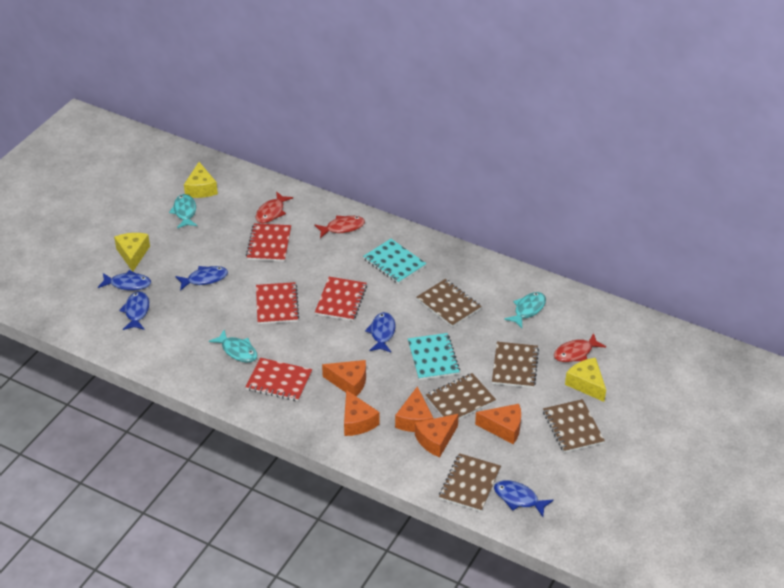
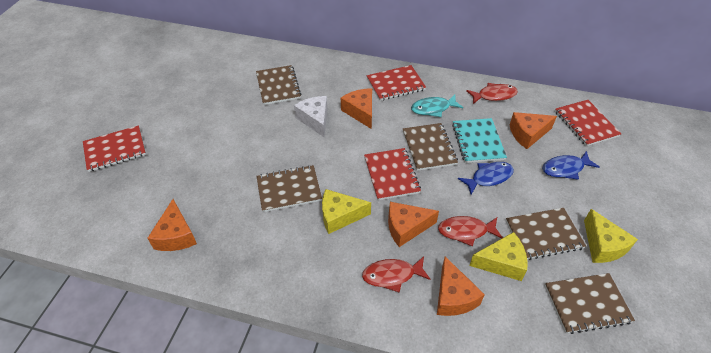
blue fish: 5 -> 2
turquoise fish: 3 -> 1
turquoise notebook: 2 -> 1
white cheese: 0 -> 1

